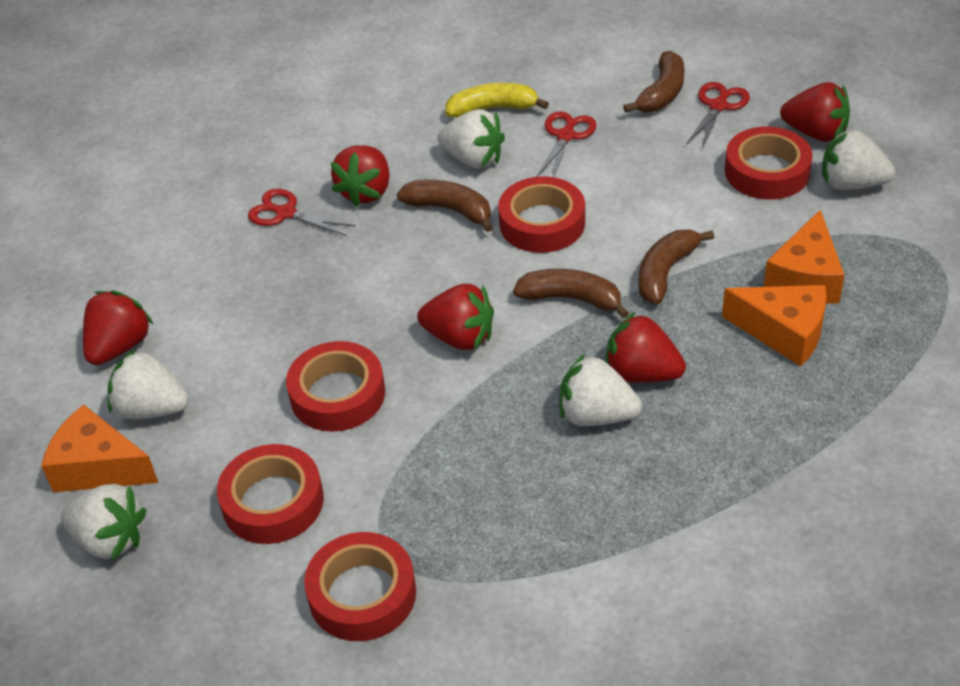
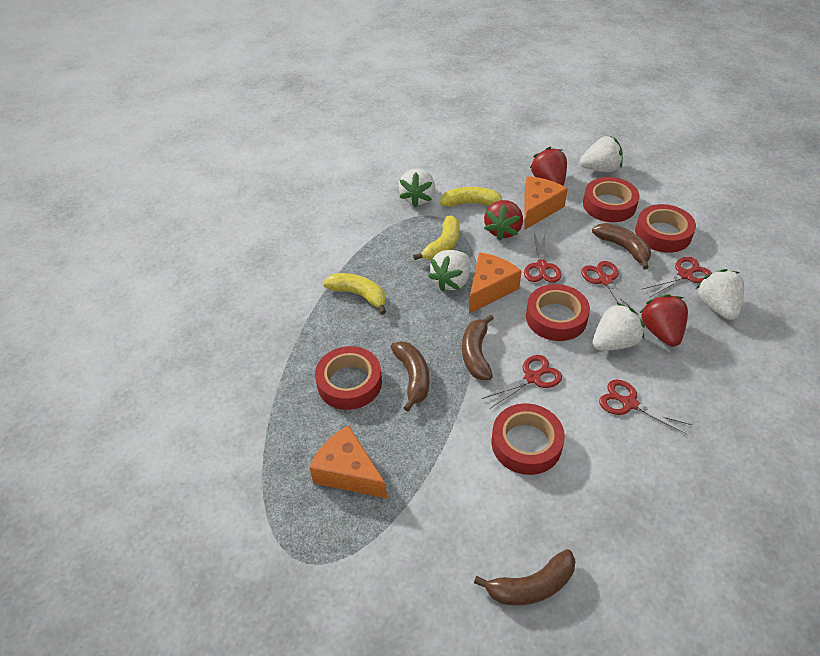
red scissors: 3 -> 5
red strawberry: 5 -> 3
yellow banana: 1 -> 3

